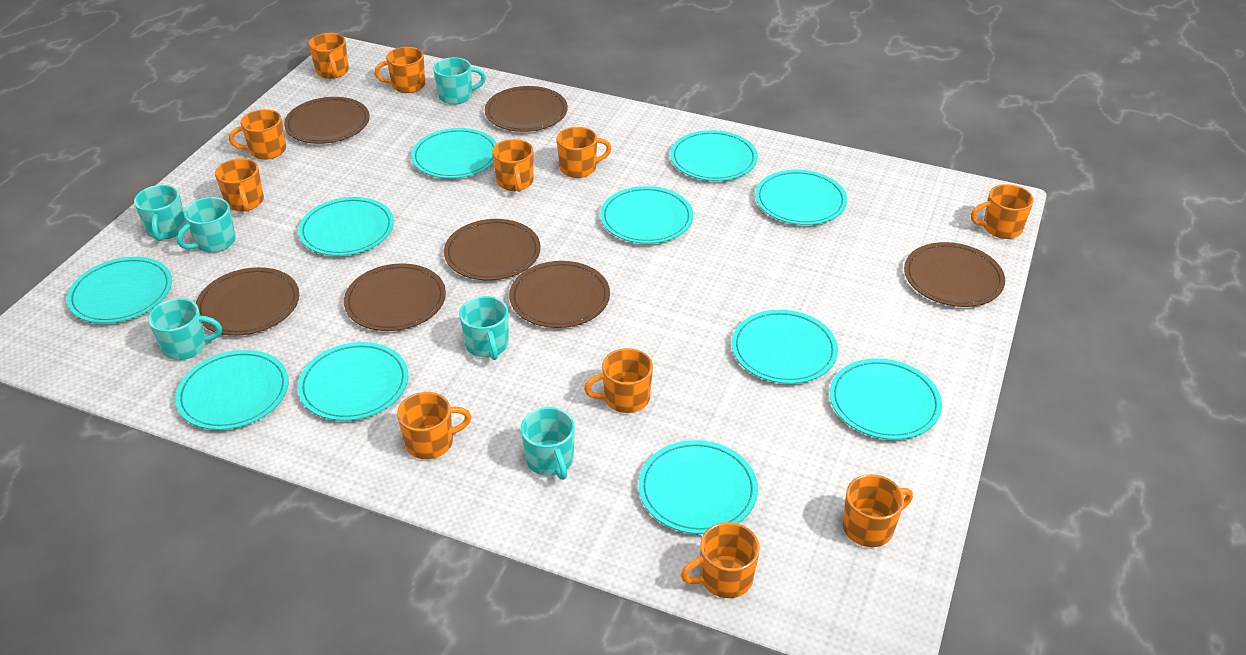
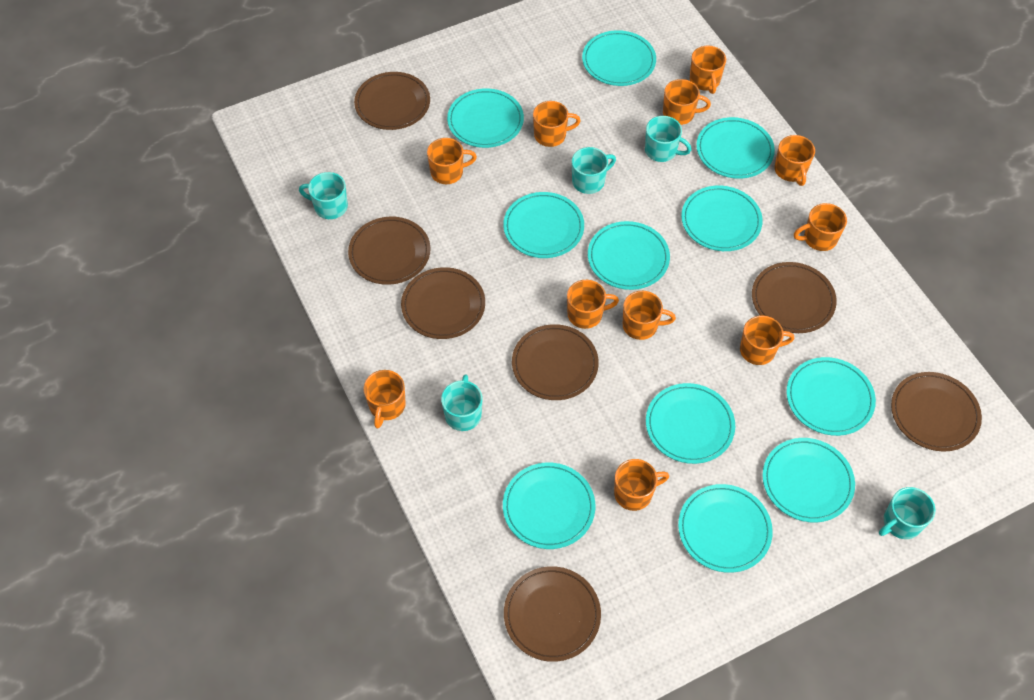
turquoise mug: 6 -> 5

